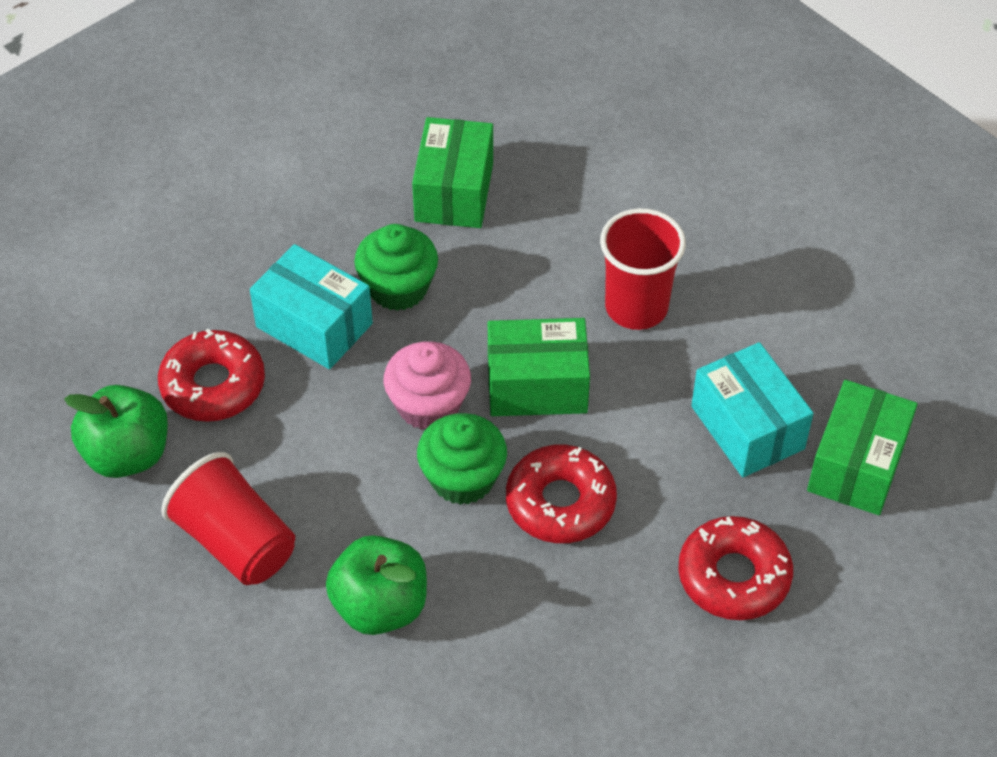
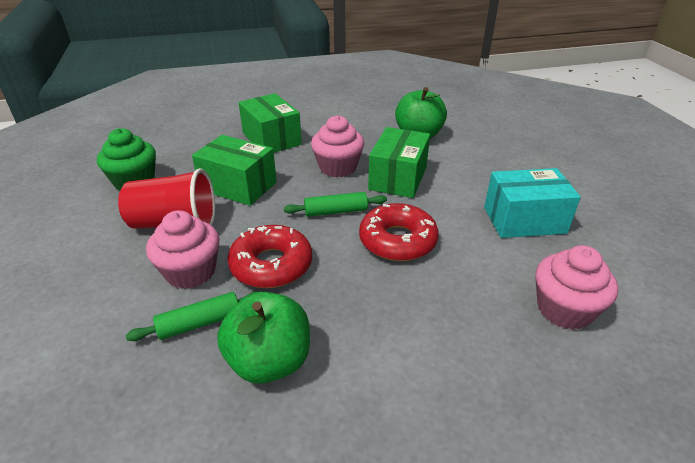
green cupcake: 2 -> 1
green rolling pin: 0 -> 2
pink cupcake: 1 -> 3
red cup: 2 -> 1
red donut: 3 -> 2
turquoise box: 2 -> 1

